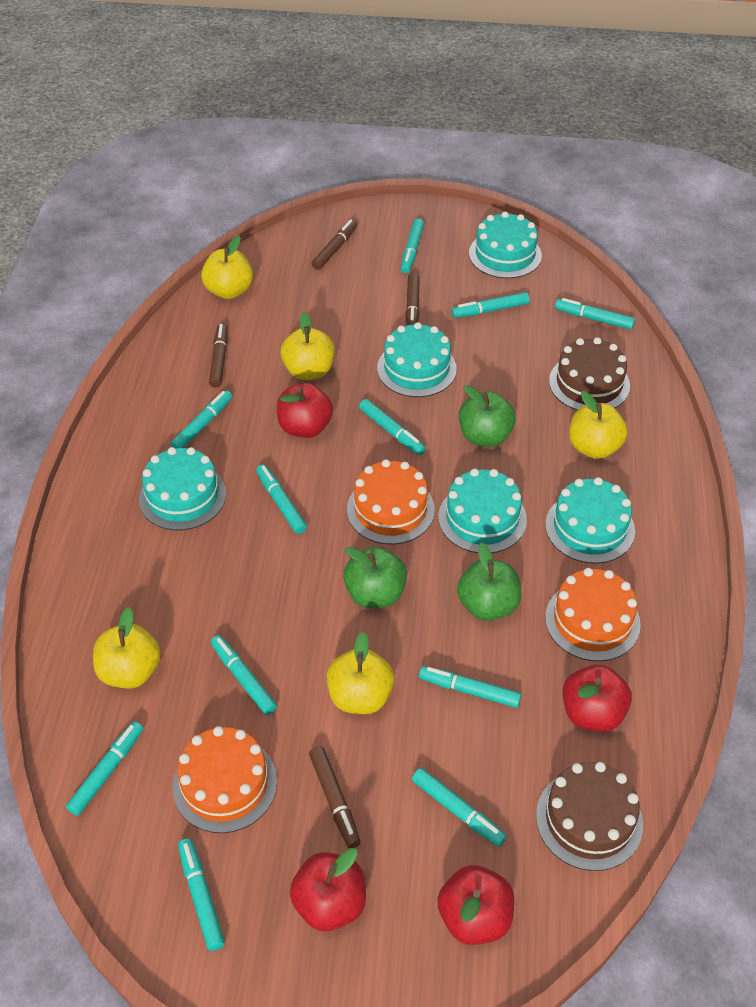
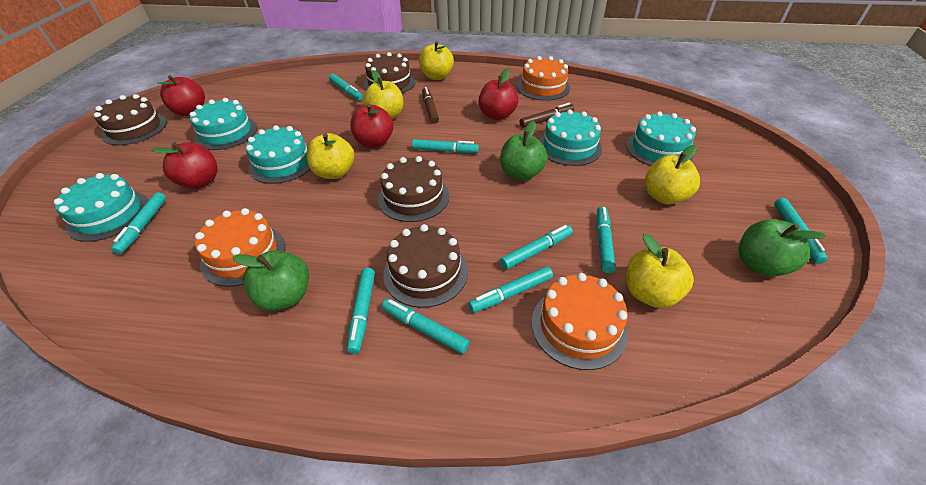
brown cake: 2 -> 4
brown marker: 4 -> 2
turquoise marker: 11 -> 9

